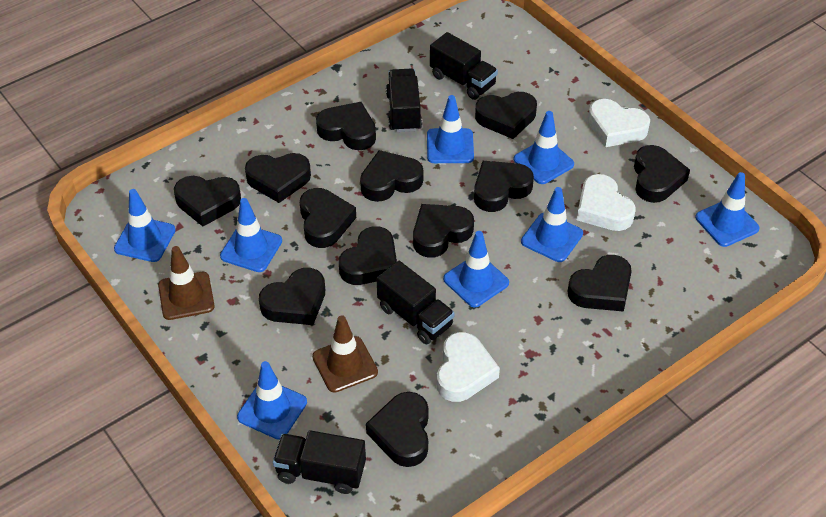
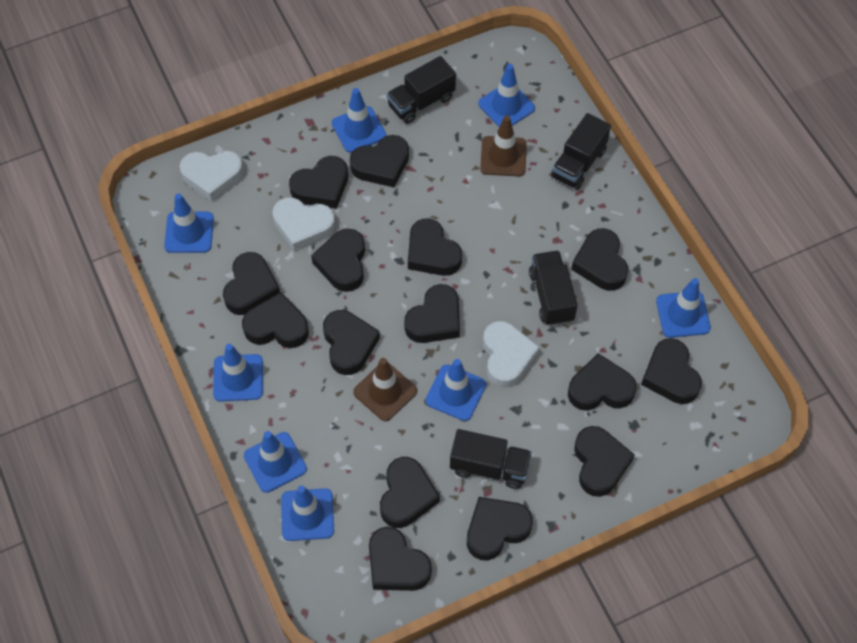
black heart: 13 -> 15

